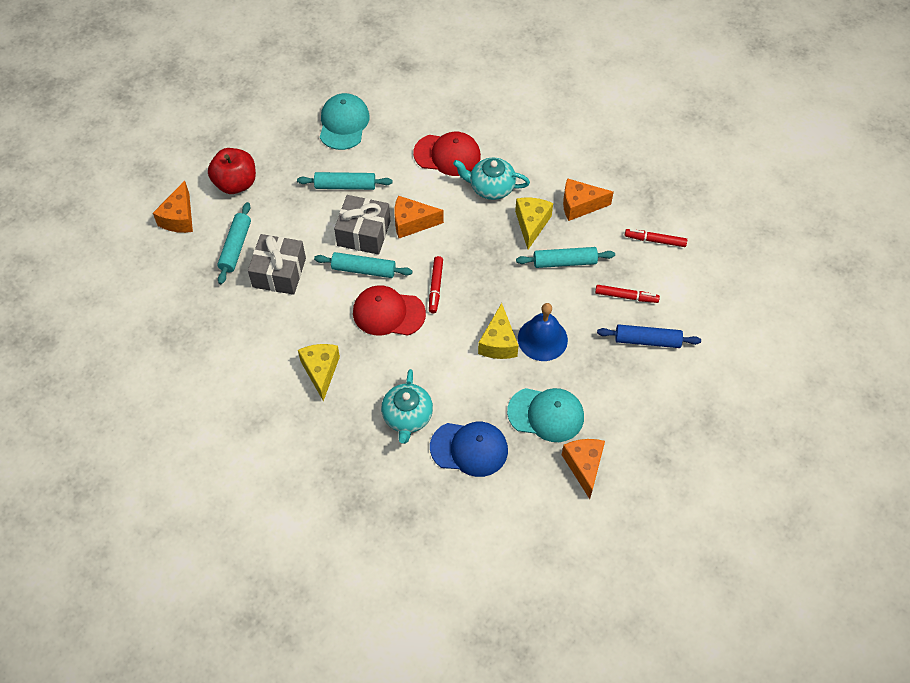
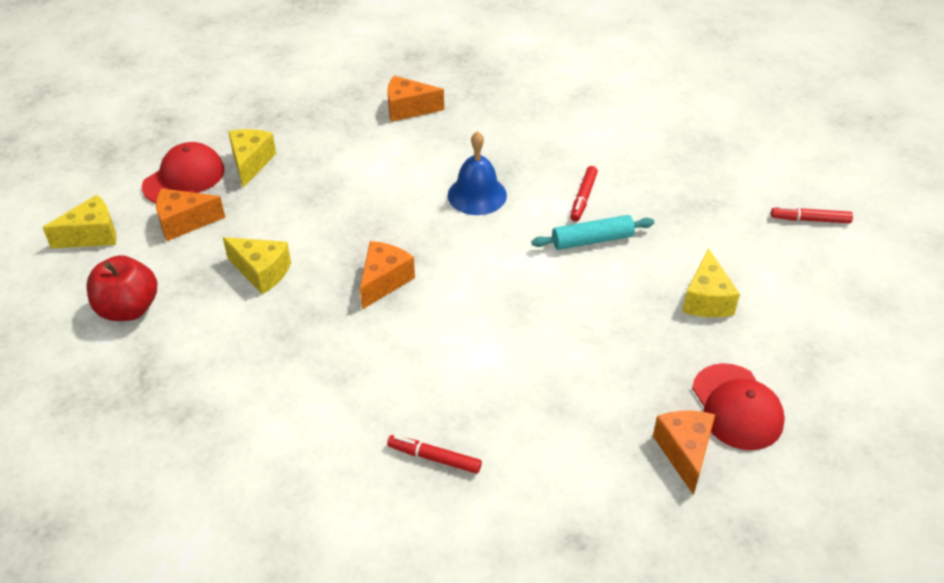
blue cap: 1 -> 0
blue rolling pin: 1 -> 0
grey gift: 2 -> 0
turquoise cap: 2 -> 0
turquoise rolling pin: 4 -> 1
turquoise teapot: 2 -> 0
yellow cheese: 3 -> 4

